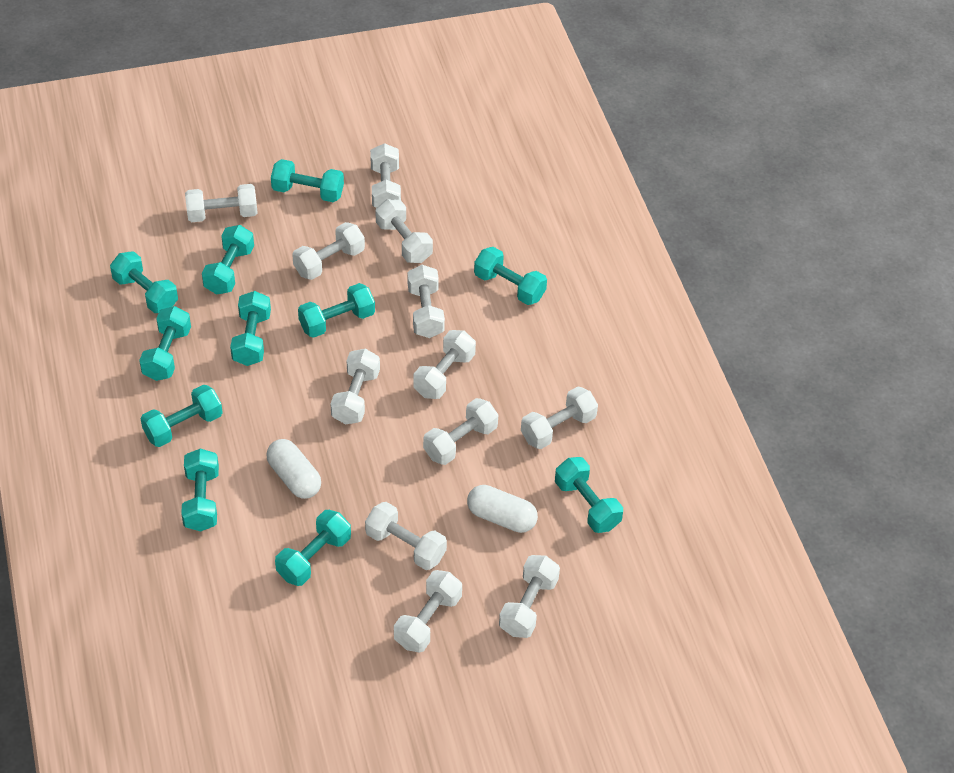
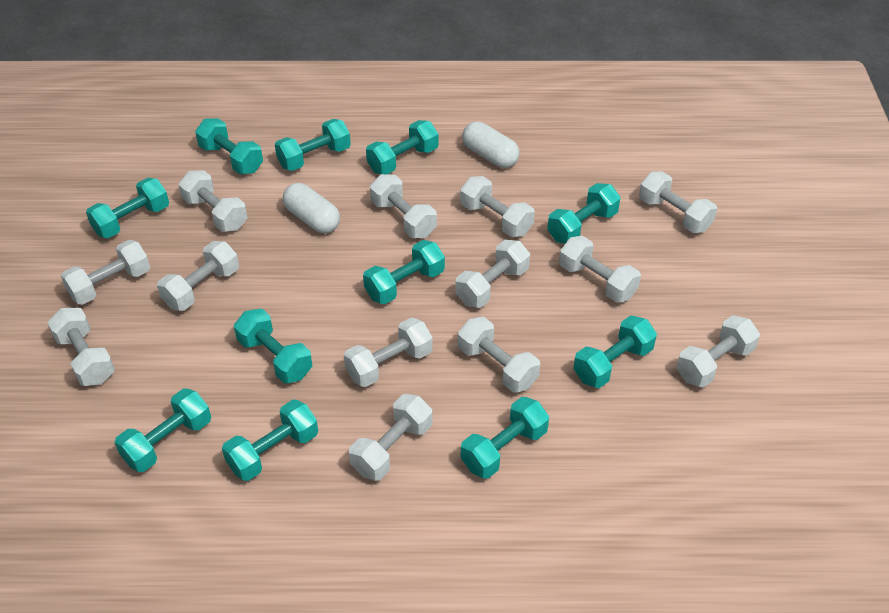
white dumbbell: 12 -> 13

